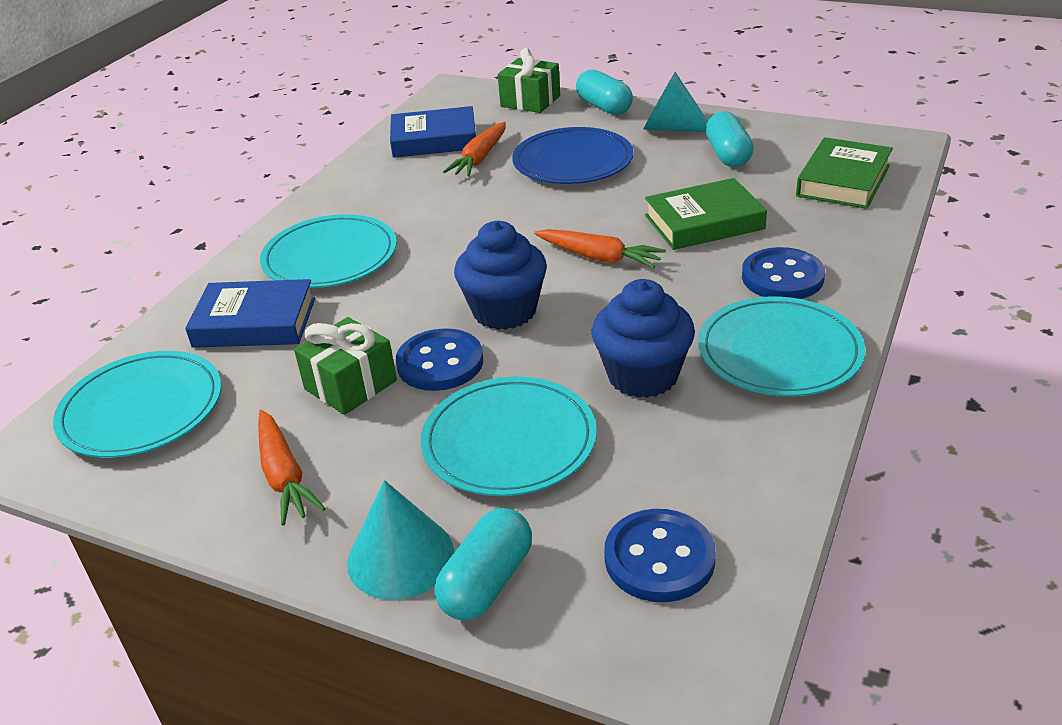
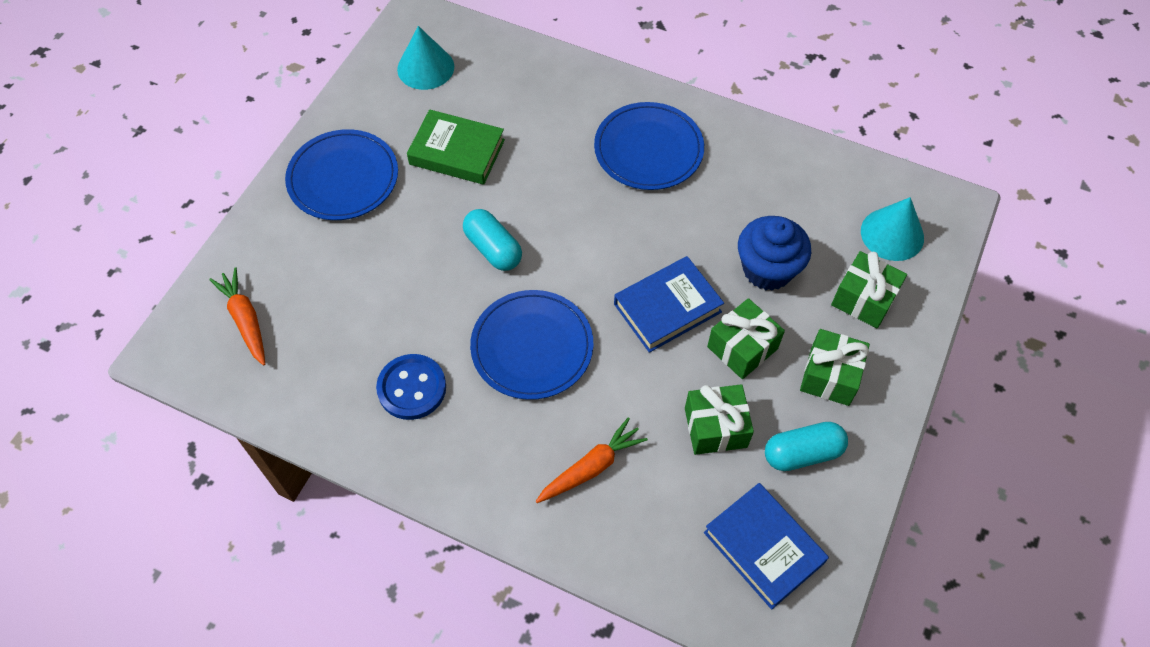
blue button: 3 -> 1
blue cupcake: 2 -> 1
blue plate: 1 -> 3
green book: 2 -> 1
green gift: 2 -> 4
orange carrot: 3 -> 2
turquoise capsule: 3 -> 2
turquoise plate: 4 -> 0

